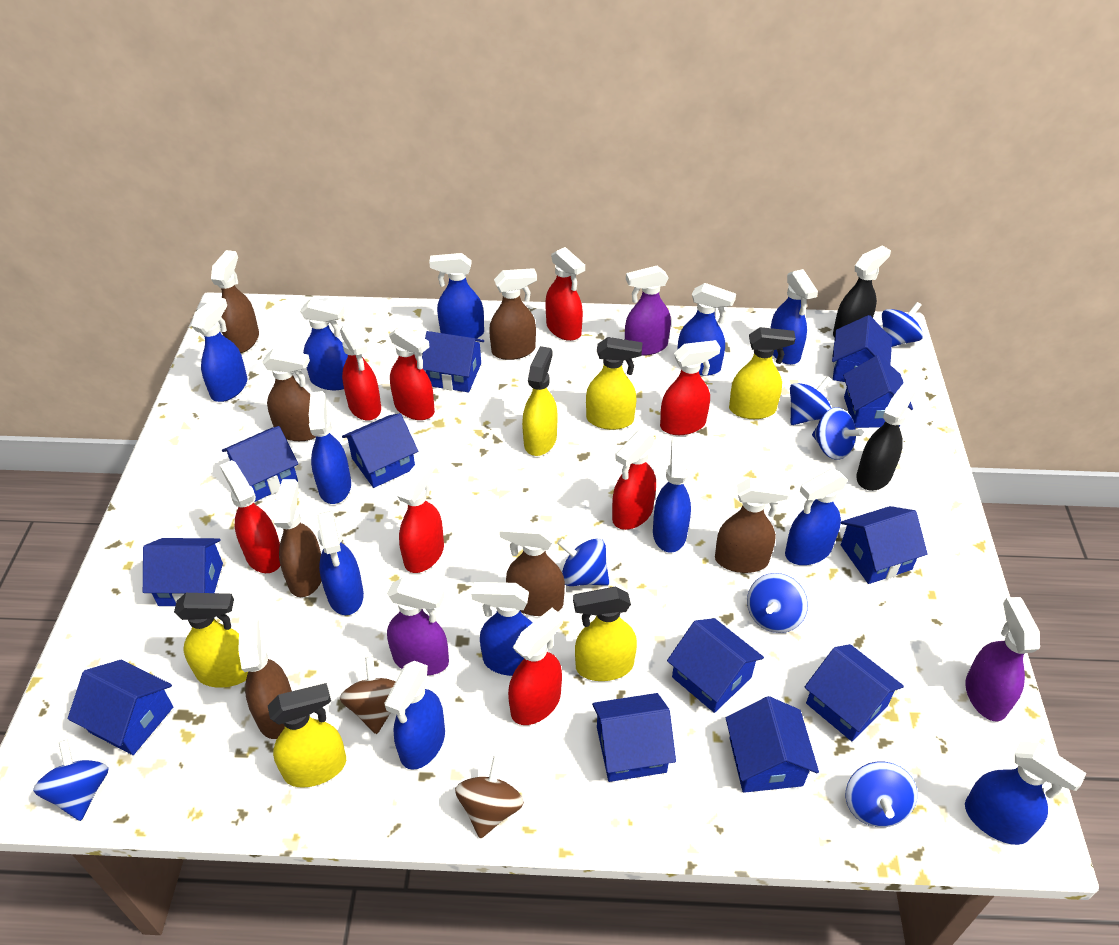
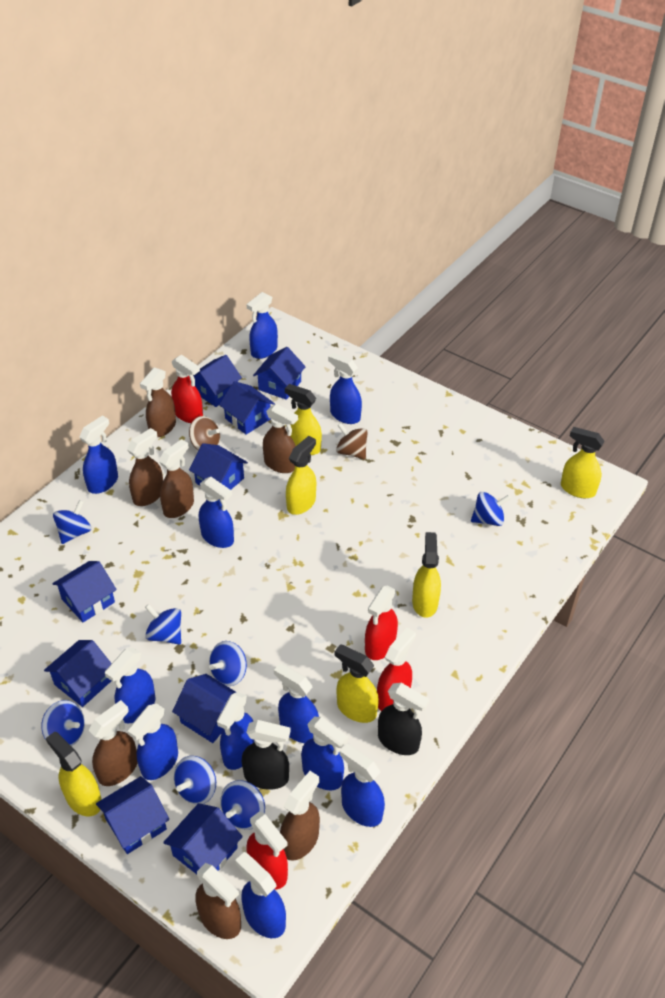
blue house: 12 -> 9
blue spray bottle: 12 -> 11
purple spray bottle: 3 -> 0
red spray bottle: 8 -> 4

